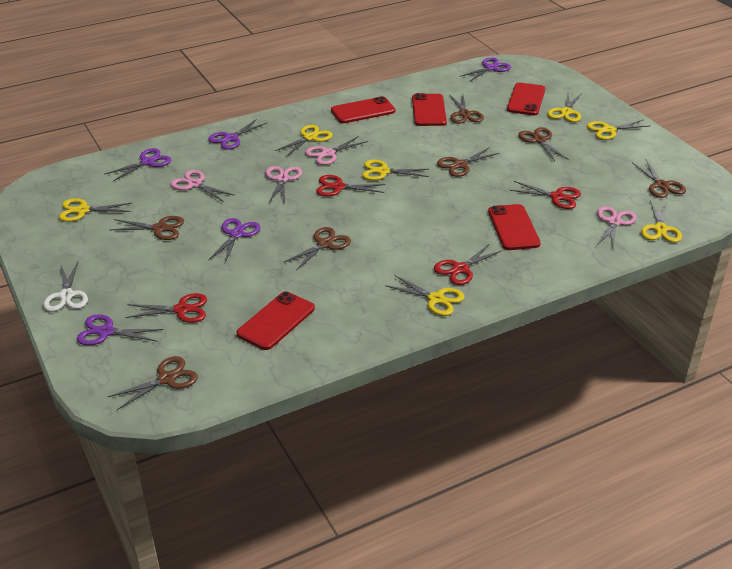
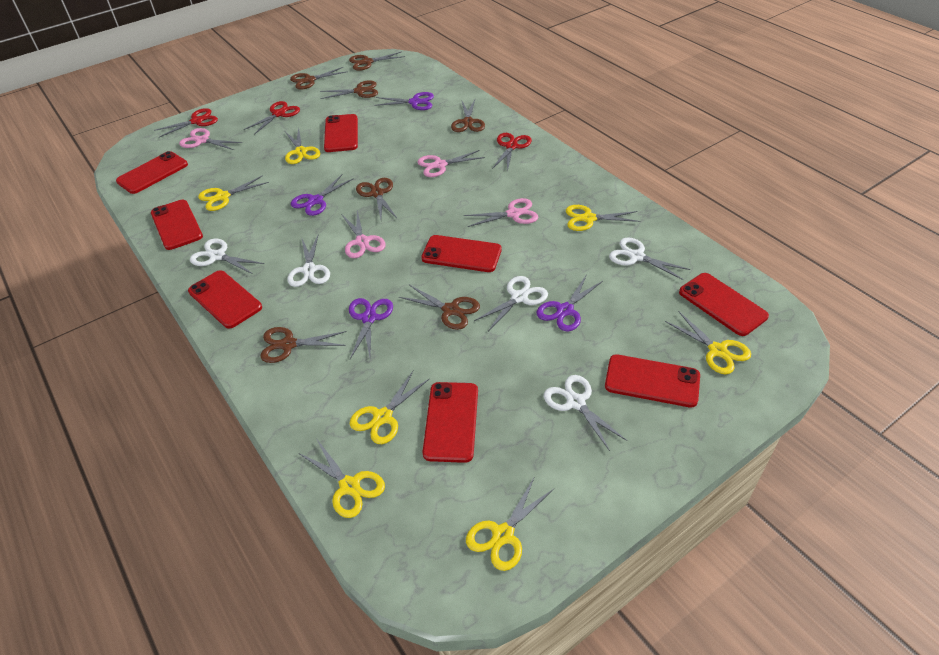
purple scissors: 5 -> 4
red phone: 5 -> 8
red scissors: 4 -> 3
white scissors: 1 -> 5

